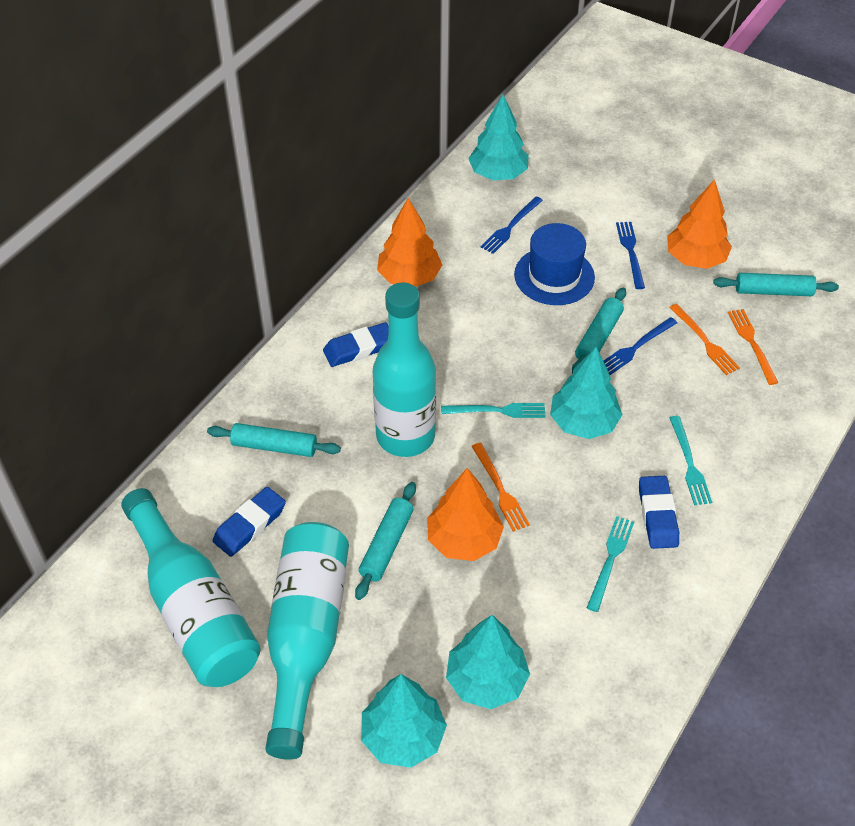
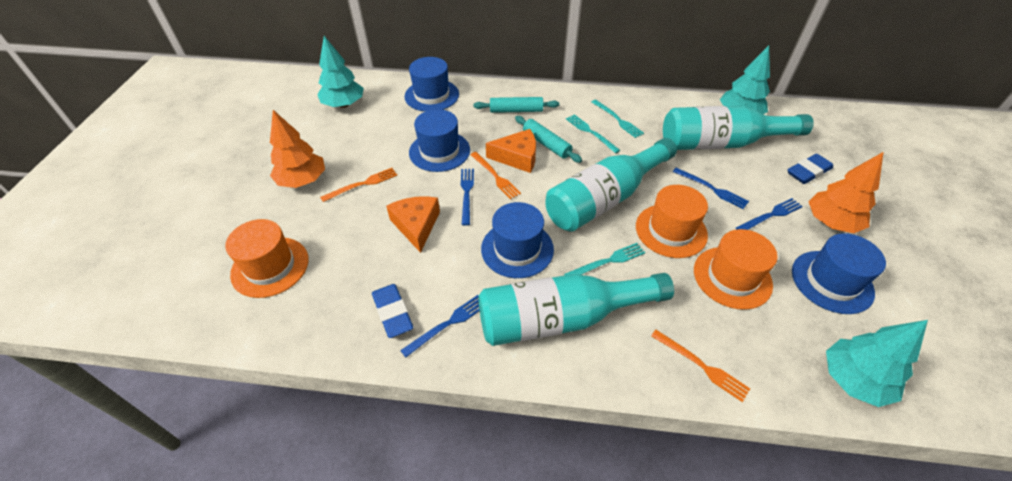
blue eraser: 3 -> 2
blue fork: 3 -> 4
blue hat: 1 -> 4
orange cheese: 0 -> 2
orange hat: 0 -> 3
orange tree: 3 -> 2
turquoise rolling pin: 4 -> 2
turquoise tree: 4 -> 3

